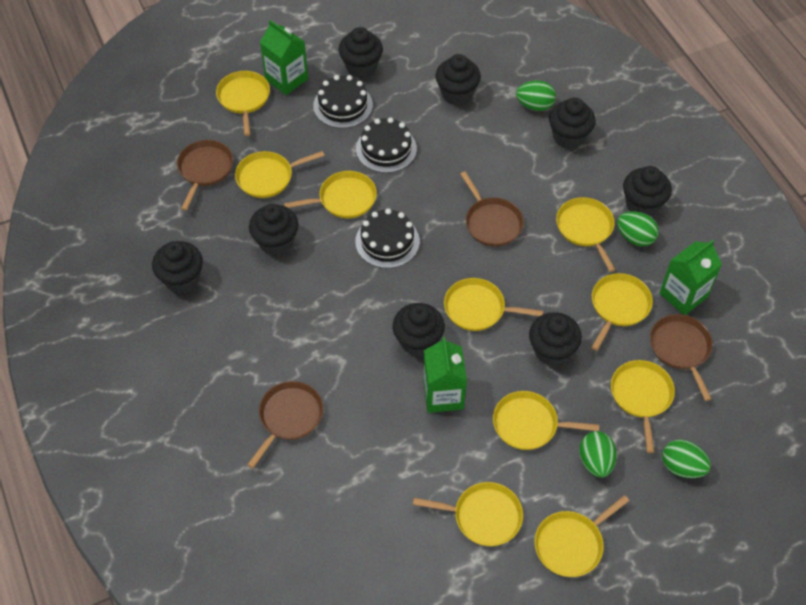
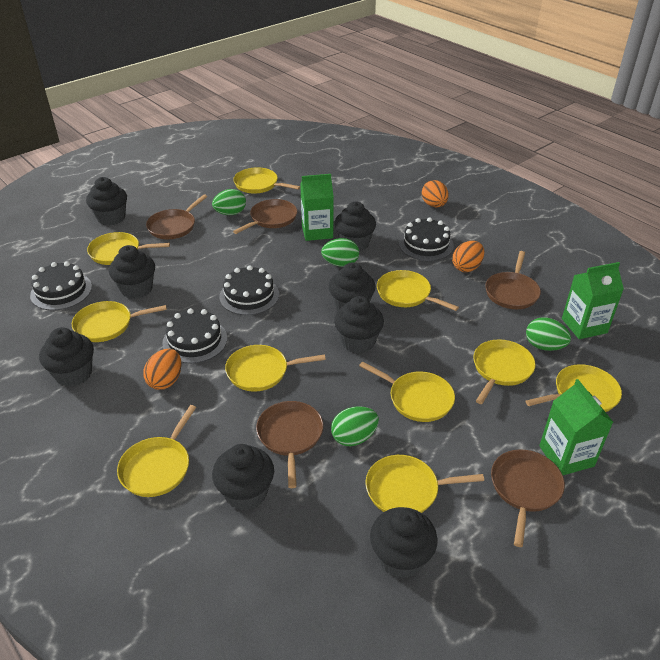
black cake: 3 -> 4
brown pan: 4 -> 5
orange egg: 0 -> 3

